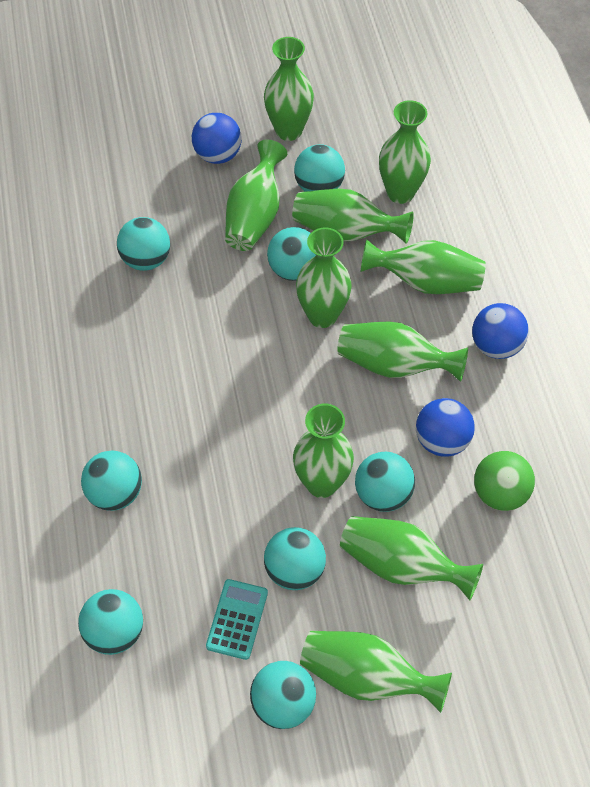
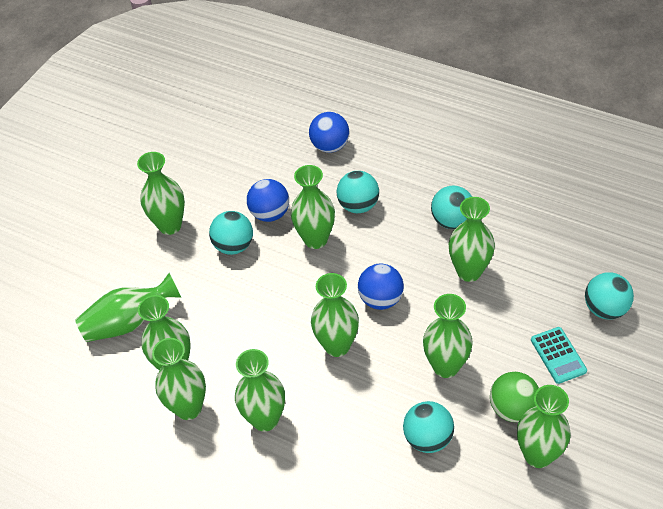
turquoise ball: 8 -> 5

